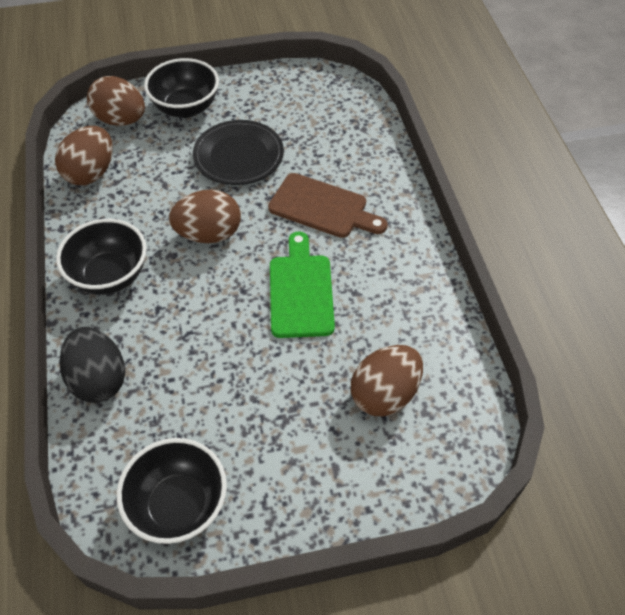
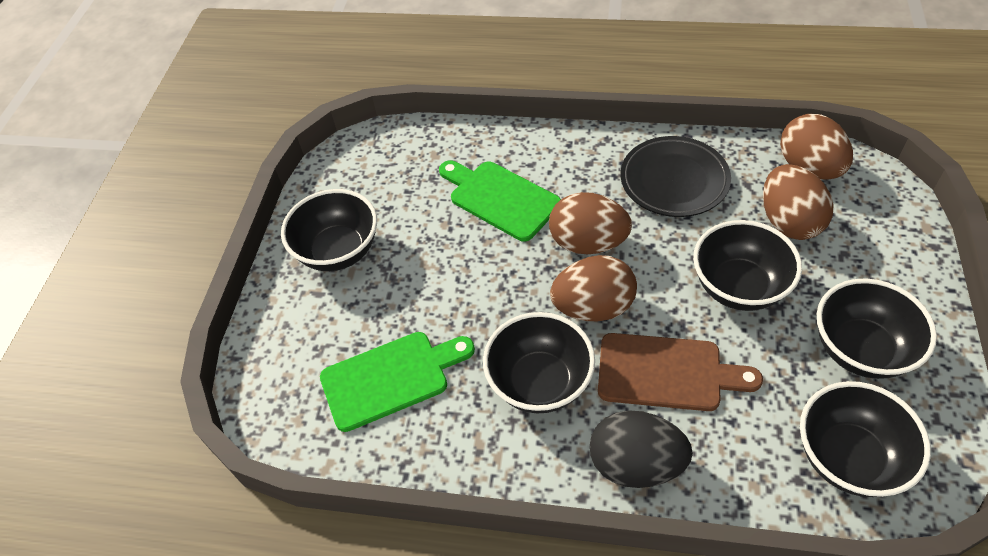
black bowl: 3 -> 5
green cutting board: 1 -> 2

